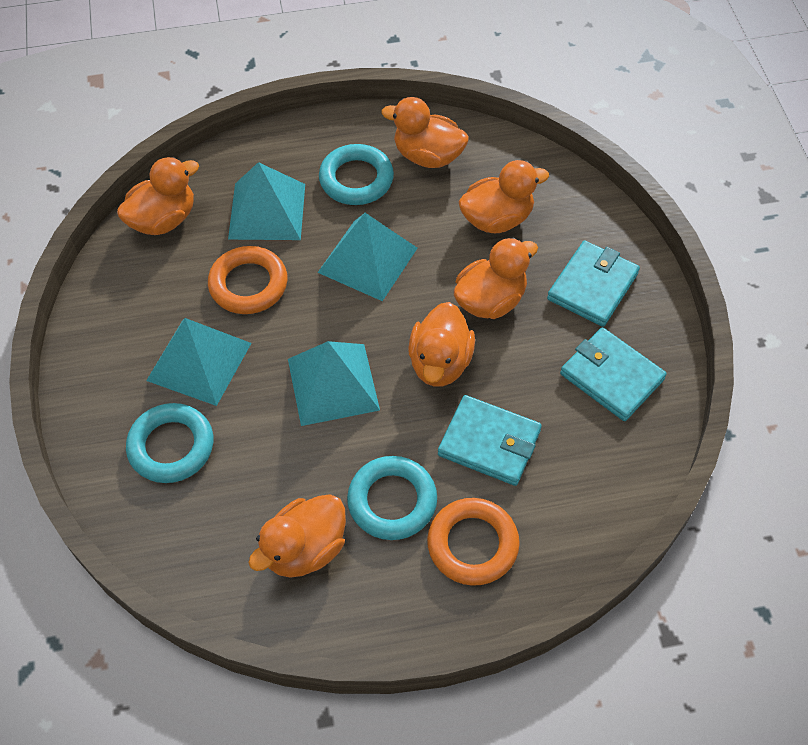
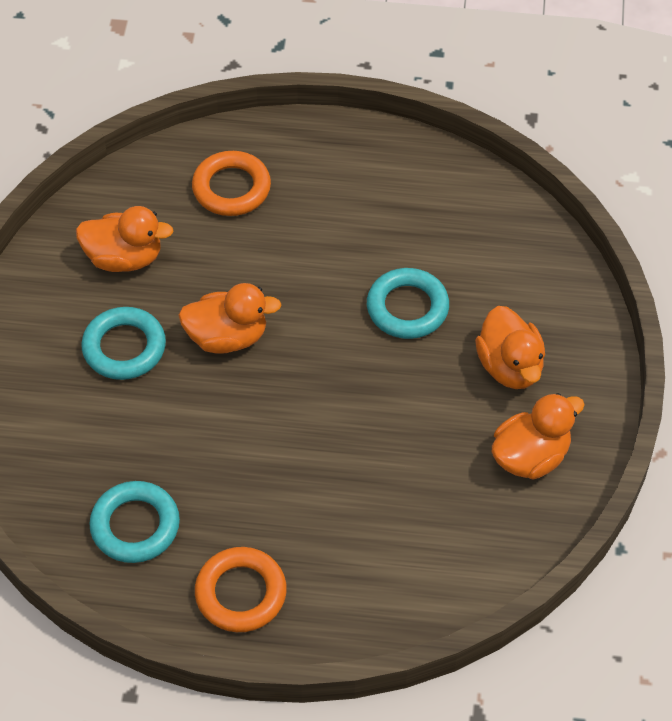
orange duck: 6 -> 4
turquoise pyramid: 4 -> 0
turquoise wallet: 3 -> 0

